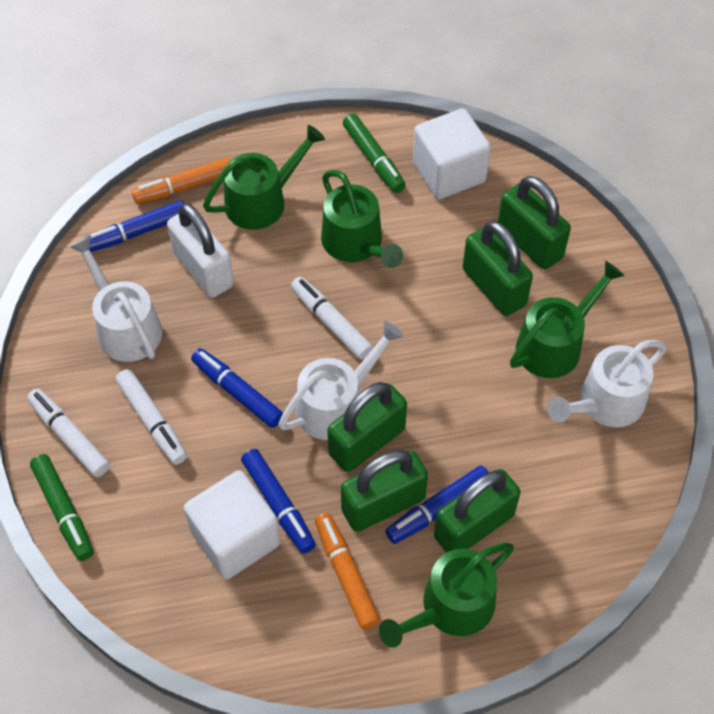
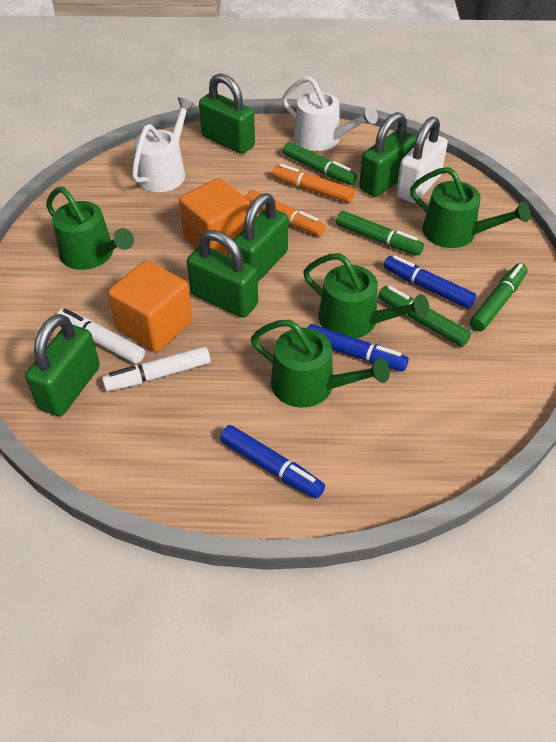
blue marker: 4 -> 3
green marker: 2 -> 4
orange cube: 0 -> 2
white cube: 2 -> 0
white marker: 3 -> 2
white watering can: 3 -> 2

